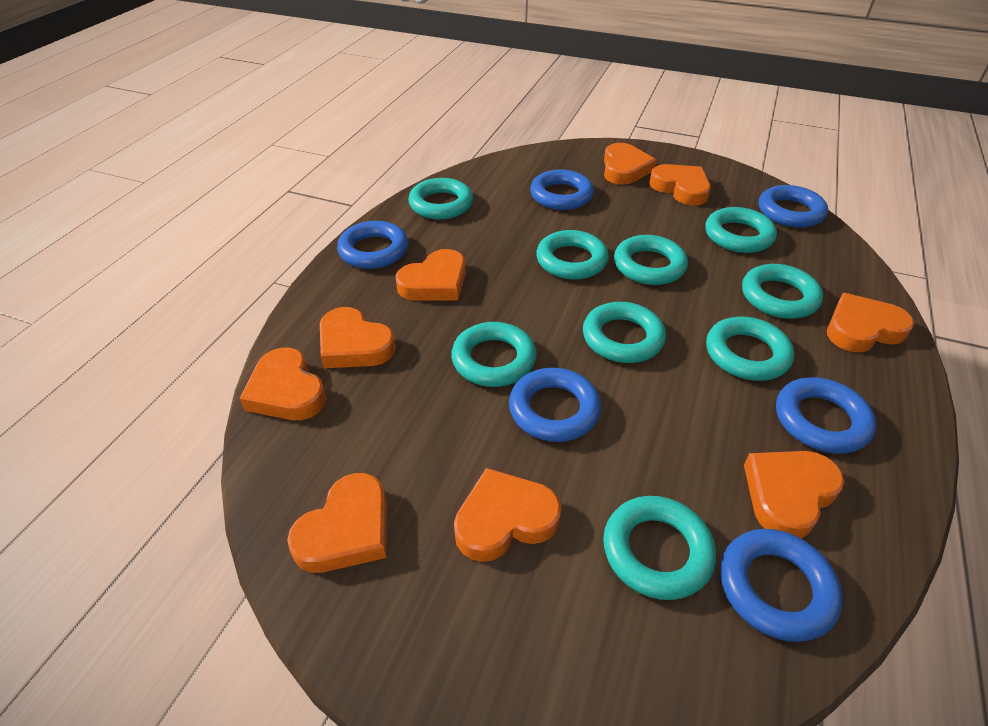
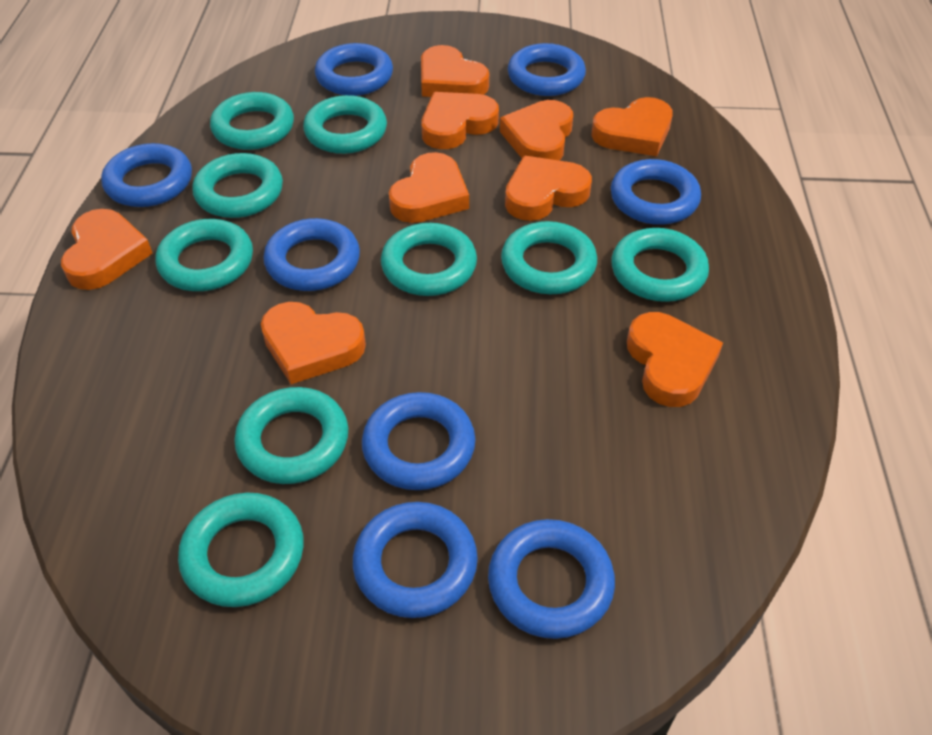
blue ring: 6 -> 8

